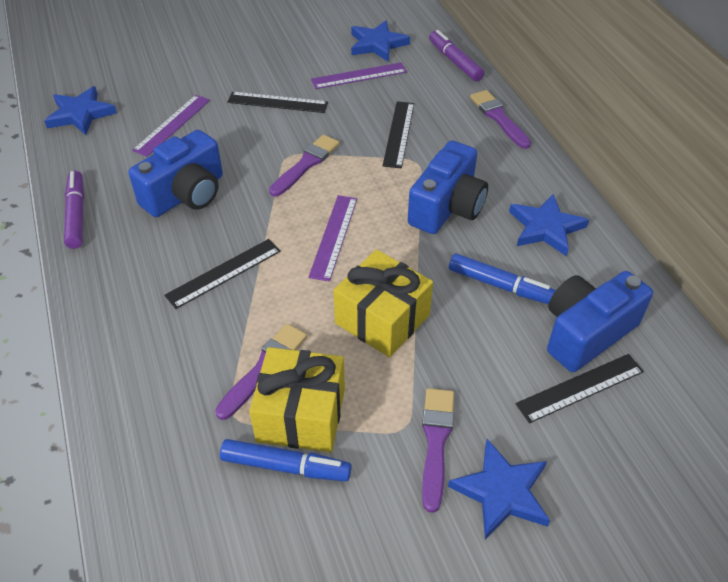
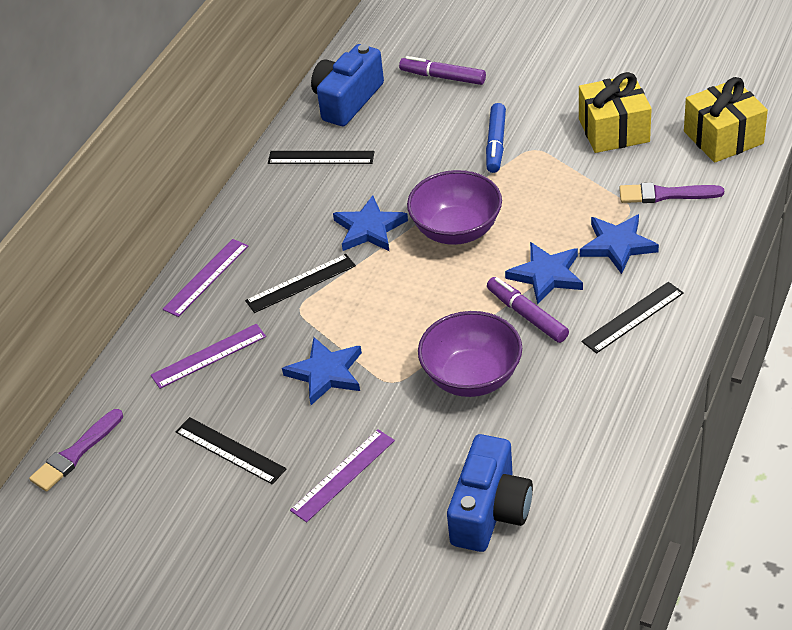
blue camera: 3 -> 2
blue marker: 2 -> 1
purple bowl: 0 -> 2
purple brush: 4 -> 2

